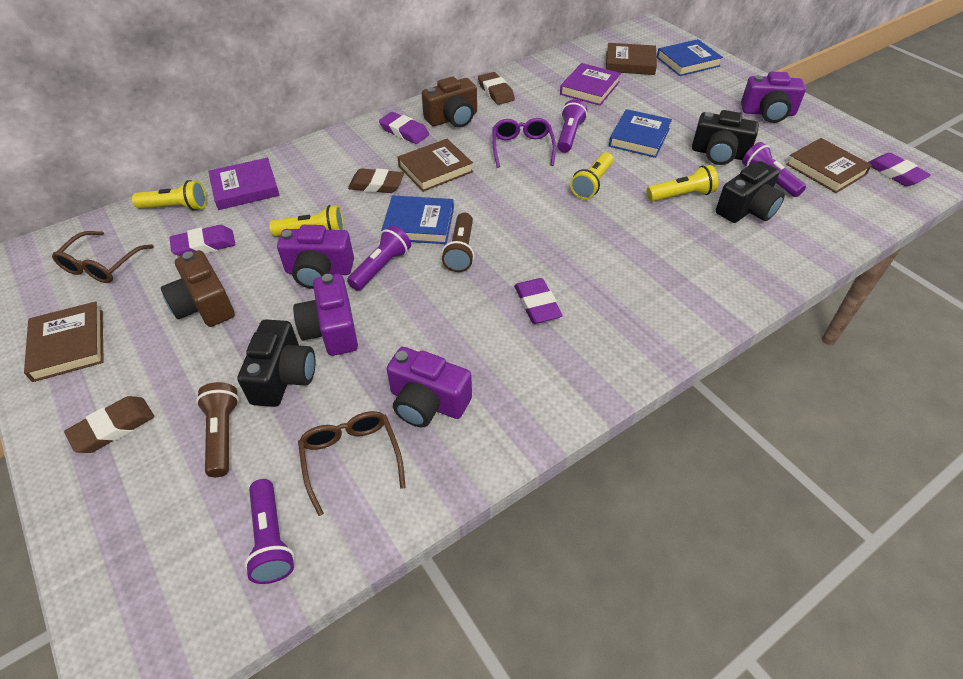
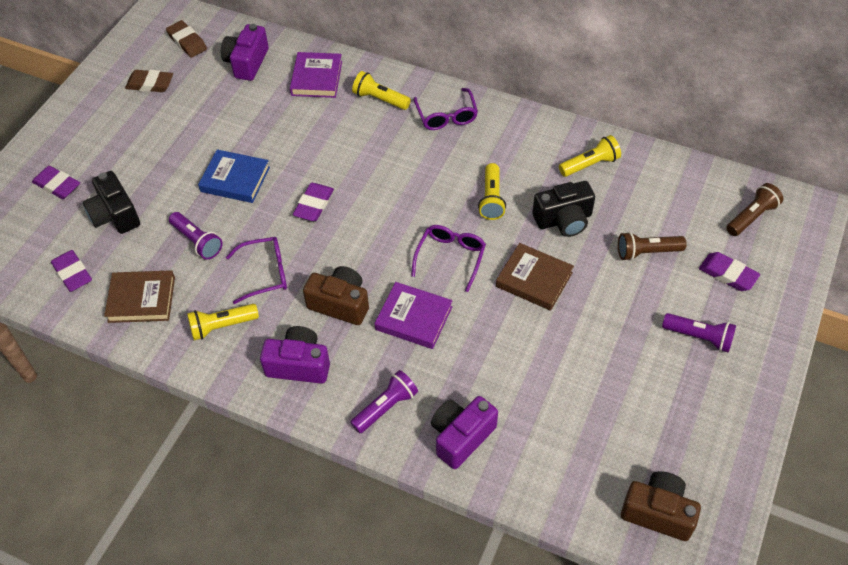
black camera: 3 -> 2
blue book: 3 -> 1
brown book: 4 -> 2
brown eraser: 3 -> 2
brown glasses: 2 -> 0
purple camera: 4 -> 3
purple flashlight: 4 -> 3
purple glasses: 1 -> 3

